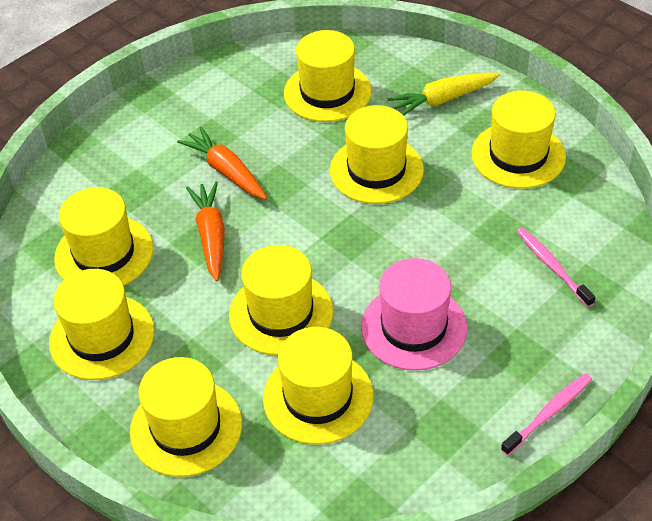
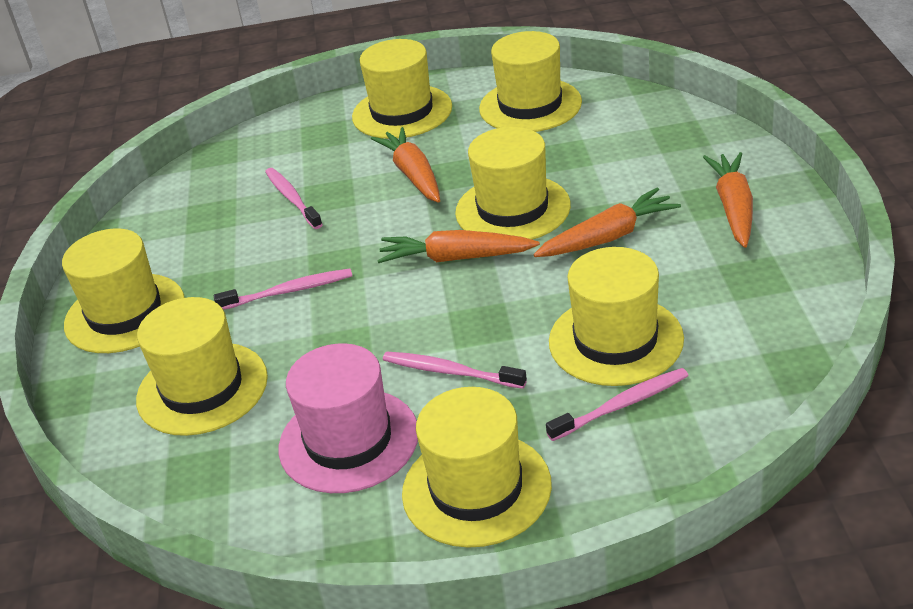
orange carrot: 2 -> 4
pink toothbrush: 2 -> 4
yellow carrot: 1 -> 0
yellow hat: 8 -> 7

